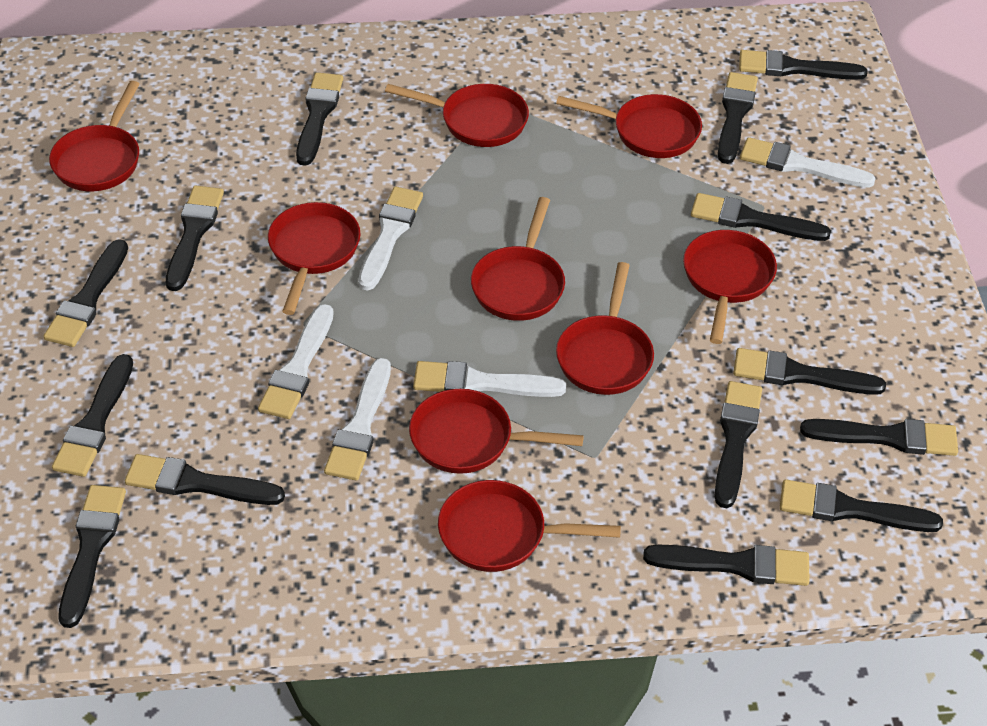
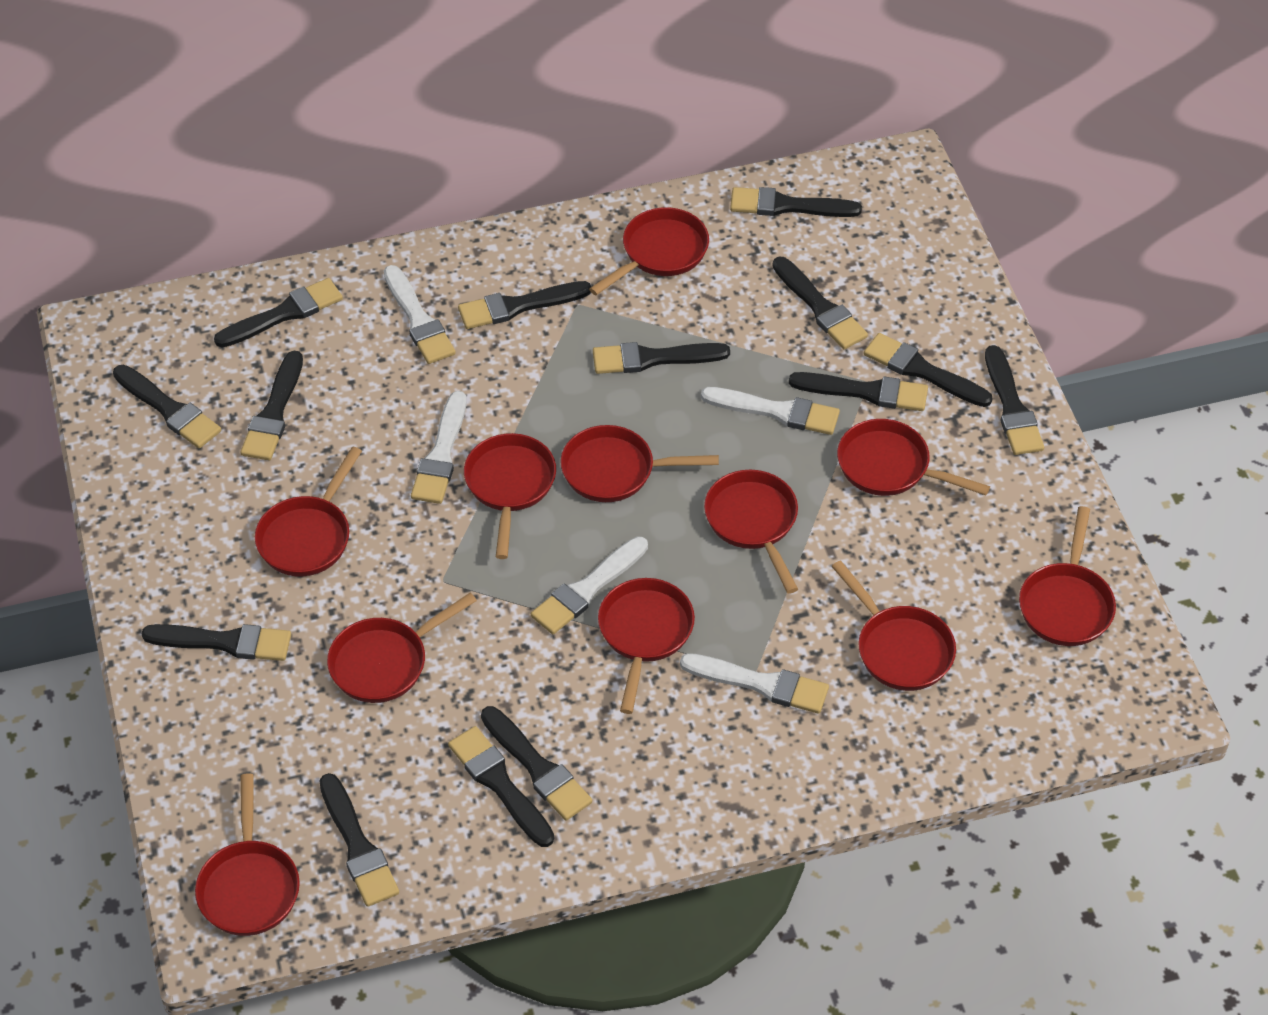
red pan: 9 -> 11

